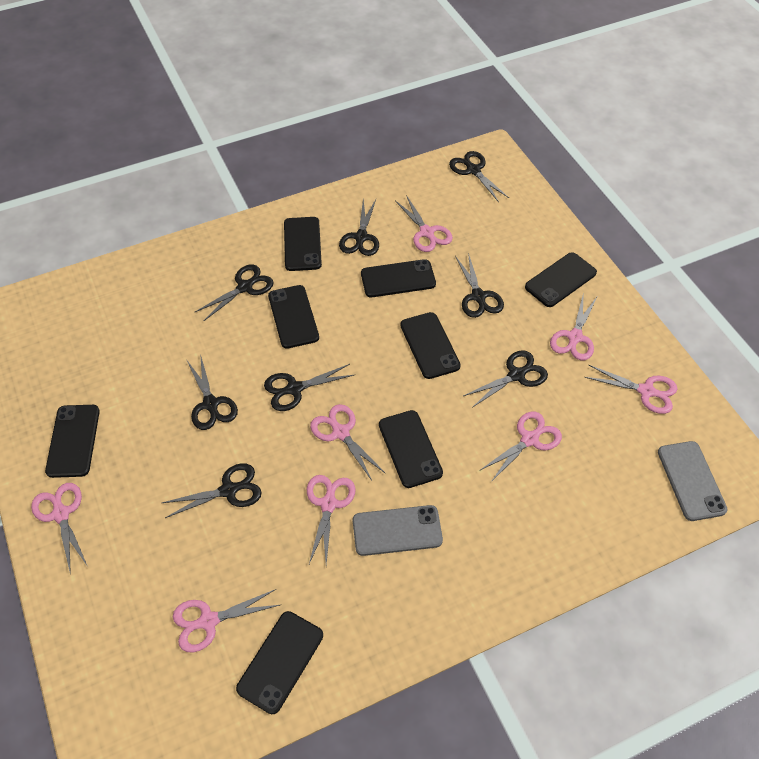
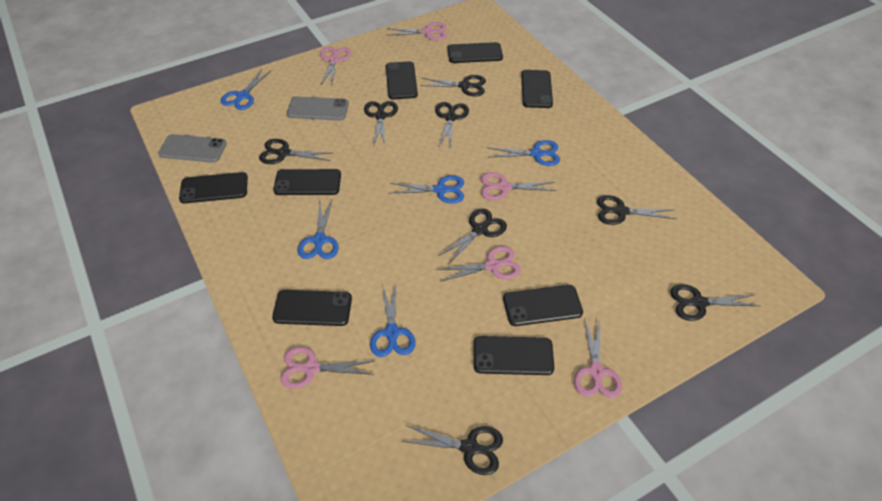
blue scissors: 0 -> 5
pink scissors: 8 -> 6

